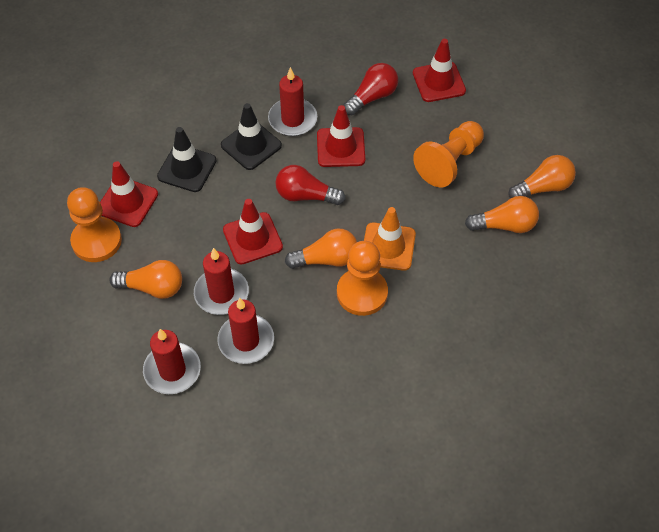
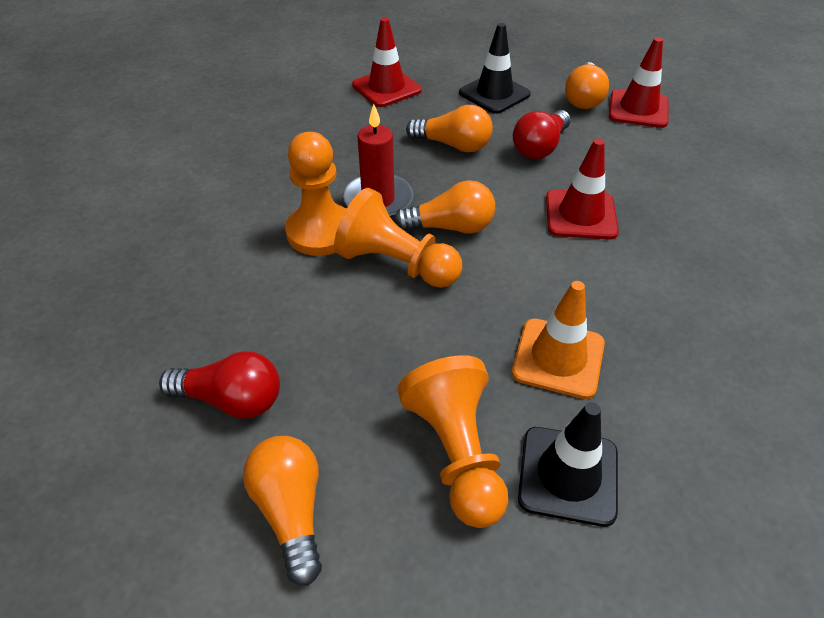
red candle: 4 -> 1
red traffic cone: 4 -> 3

